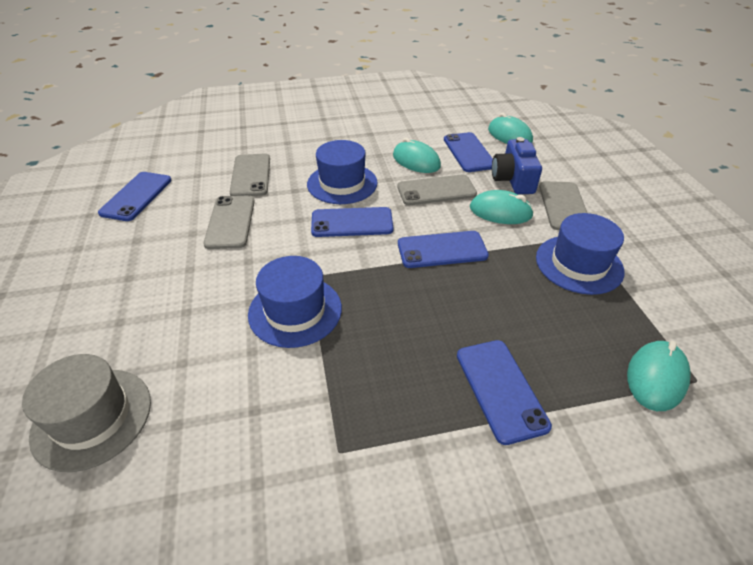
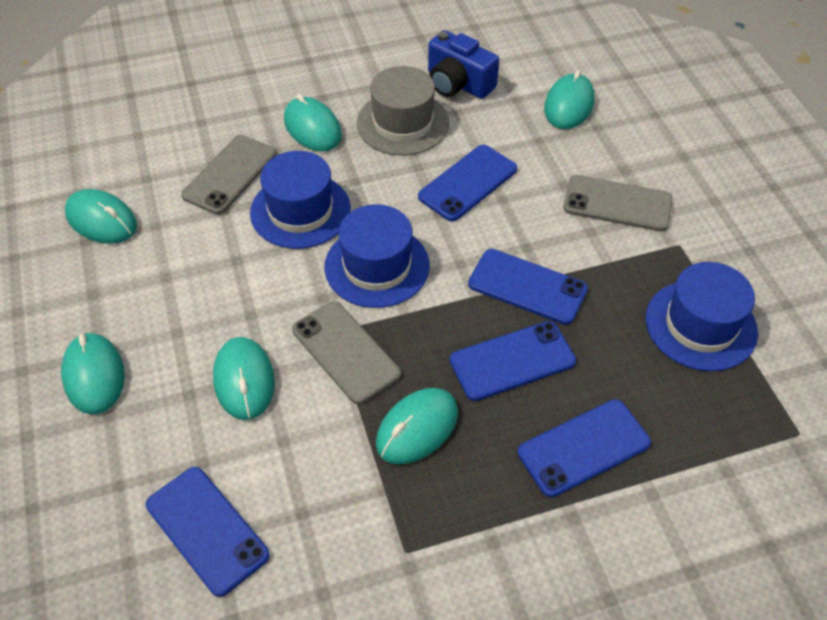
grey phone: 4 -> 3
turquoise mouse: 4 -> 6

